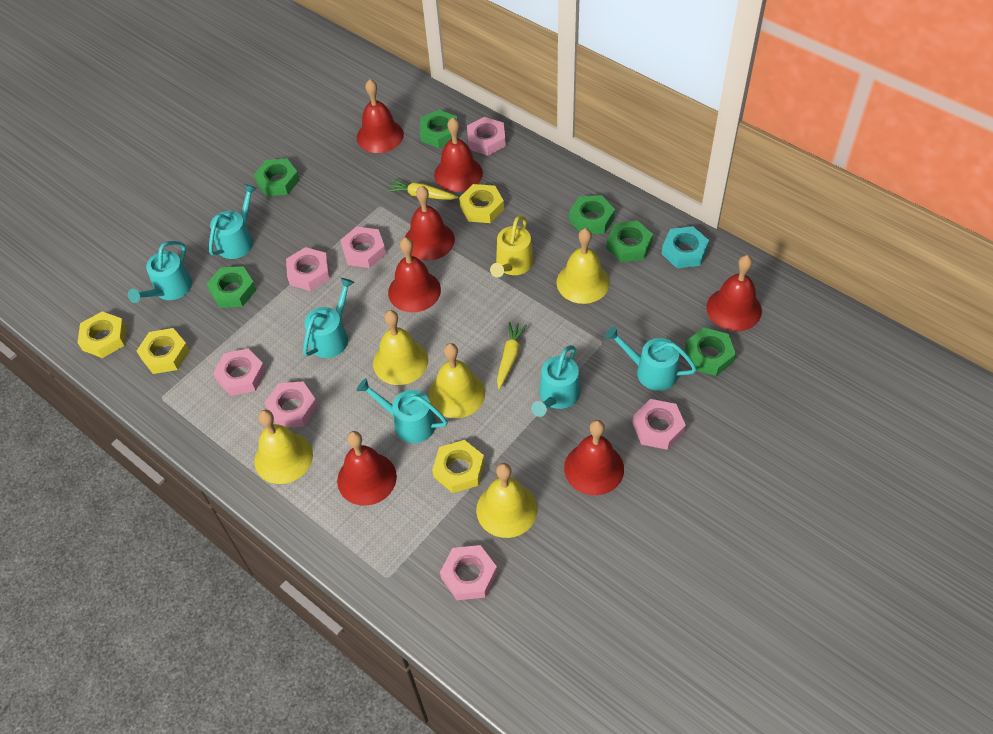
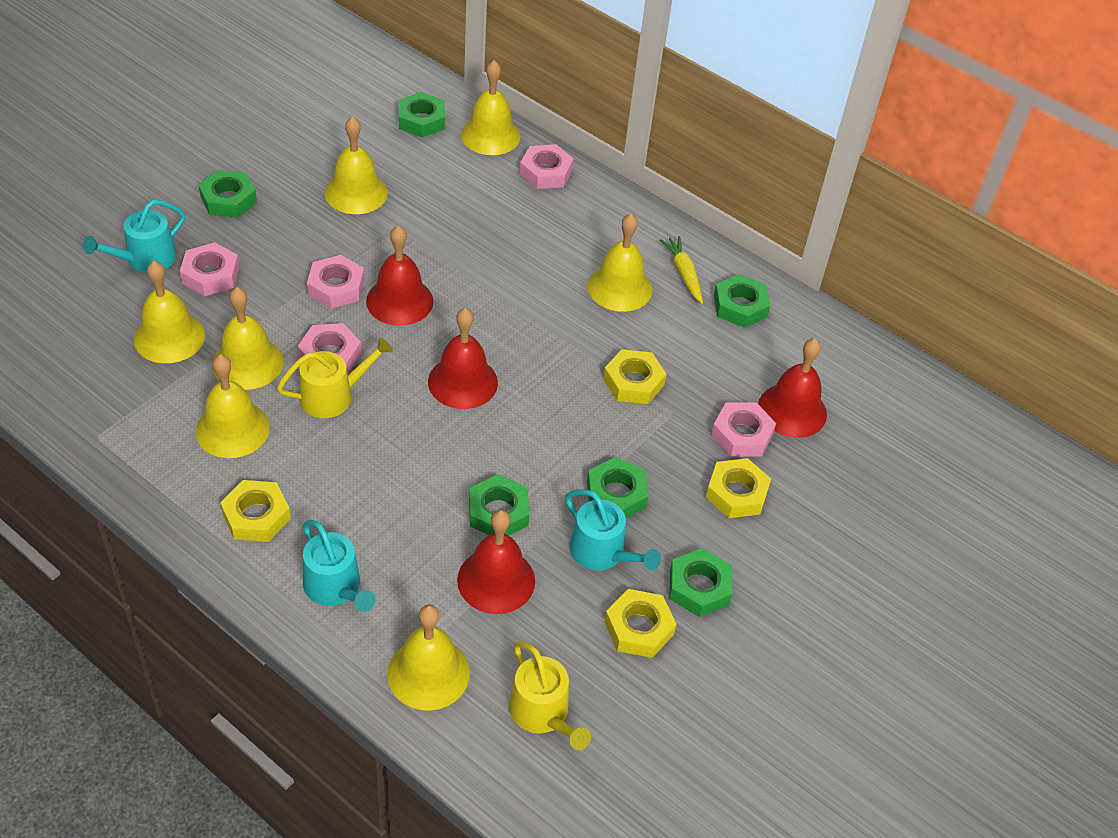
pink nut: 7 -> 5
red bell: 7 -> 4
turquoise nut: 1 -> 0
turquoise watering can: 6 -> 3
yellow bell: 5 -> 7
yellow carrot: 2 -> 1
yellow watering can: 1 -> 2

